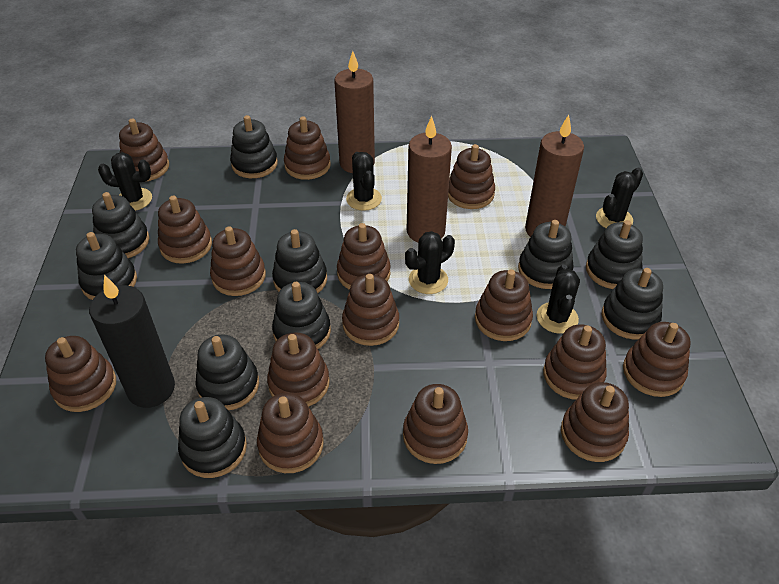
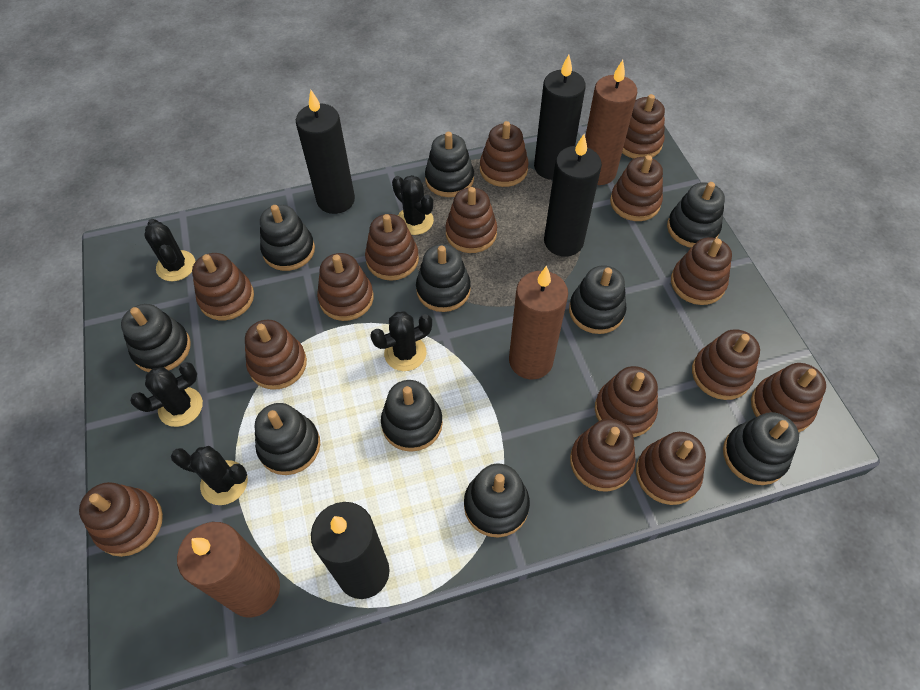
black candle: 1 -> 4

